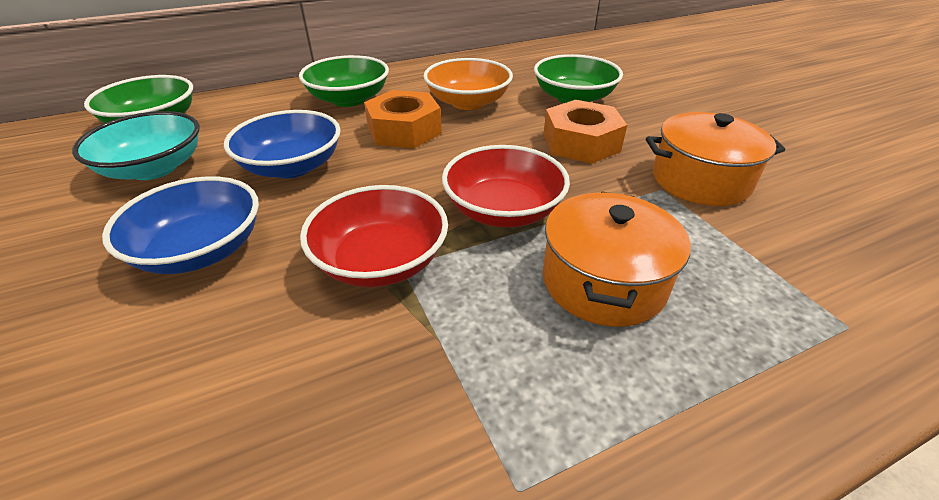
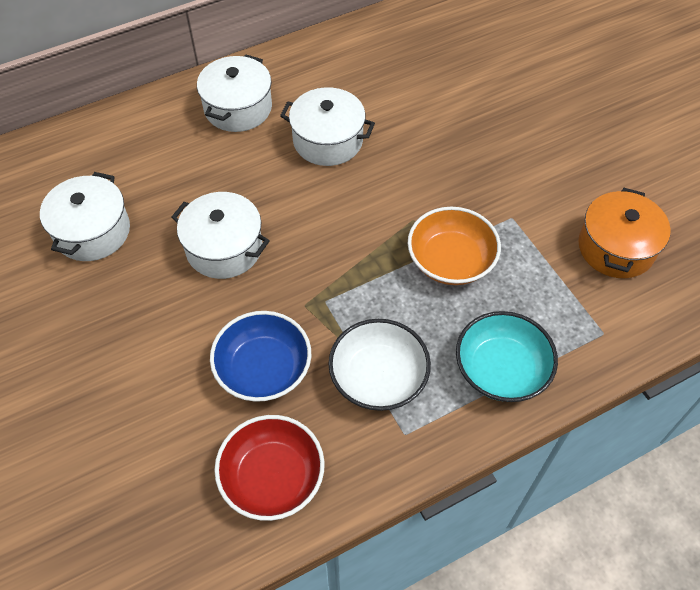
blue bowl: 2 -> 1
green bowl: 3 -> 0
orange nut: 2 -> 0
orange pot: 2 -> 1
red bowl: 2 -> 1
white bowl: 0 -> 1
white pot: 0 -> 4

